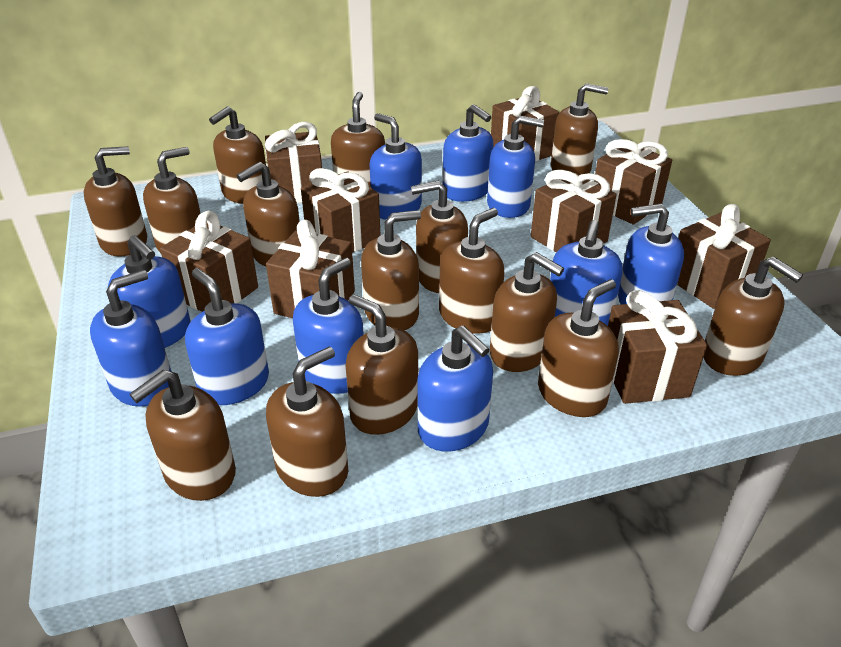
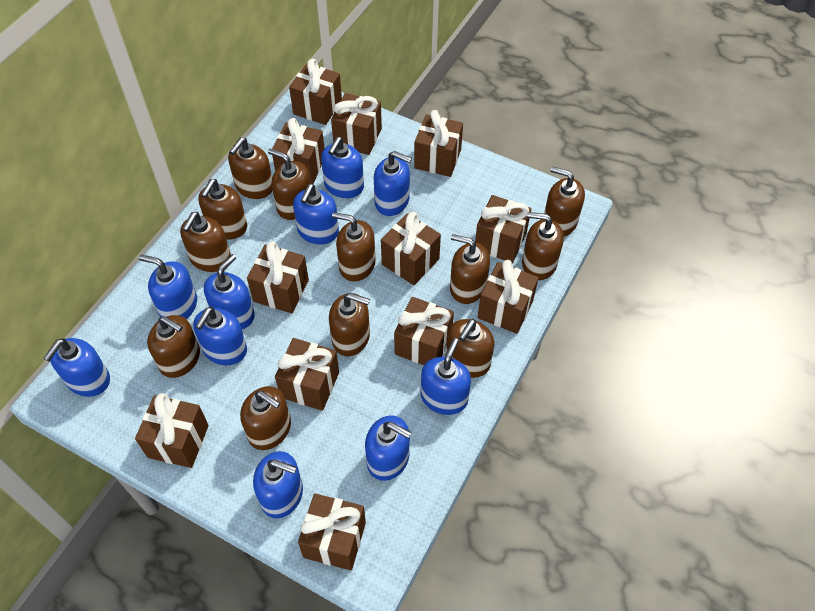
brown gift: 9 -> 12
brown soap dispenser: 15 -> 12

